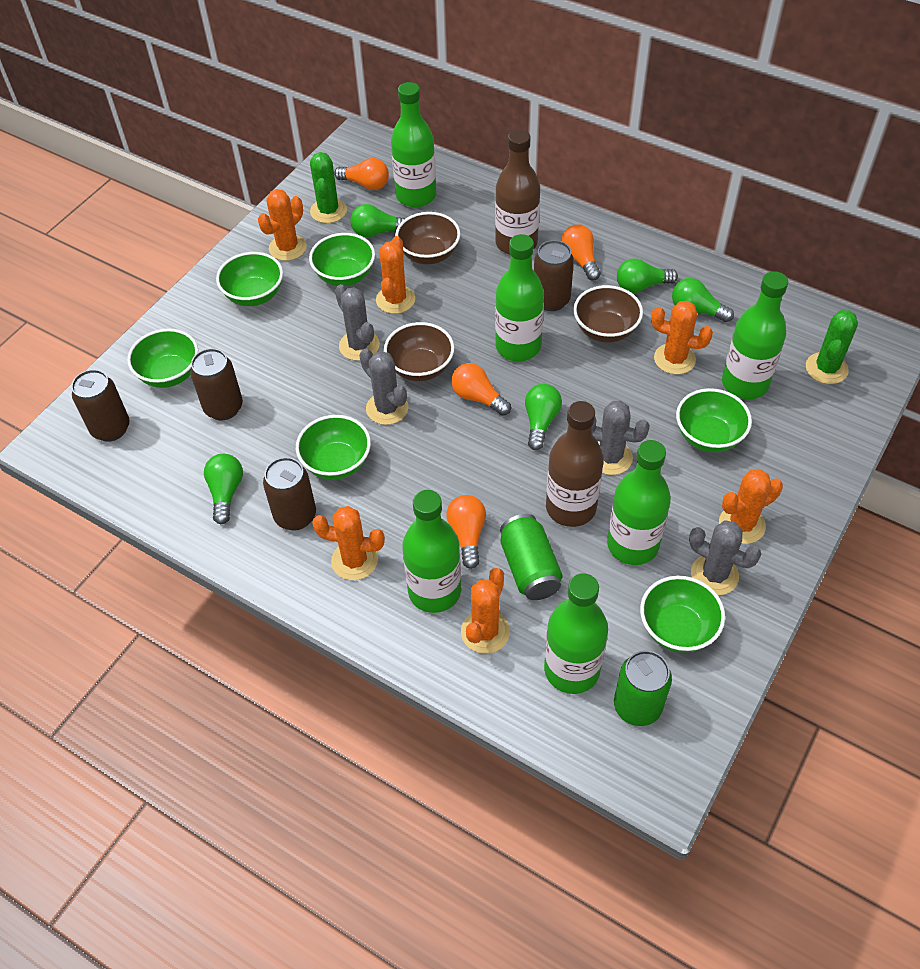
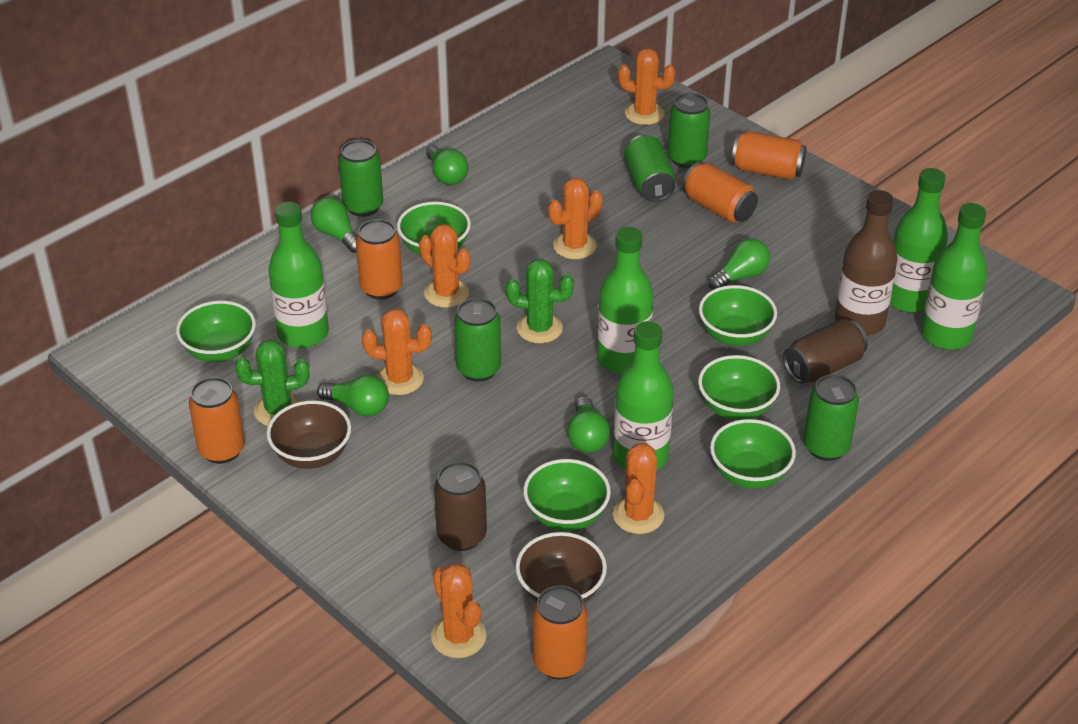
brown bottle: 2 -> 1
brown bowl: 3 -> 2
brown can: 4 -> 2
green bottle: 6 -> 5
green can: 2 -> 5
grey cactus: 4 -> 0
orange can: 0 -> 5
orange light bulb: 4 -> 0

